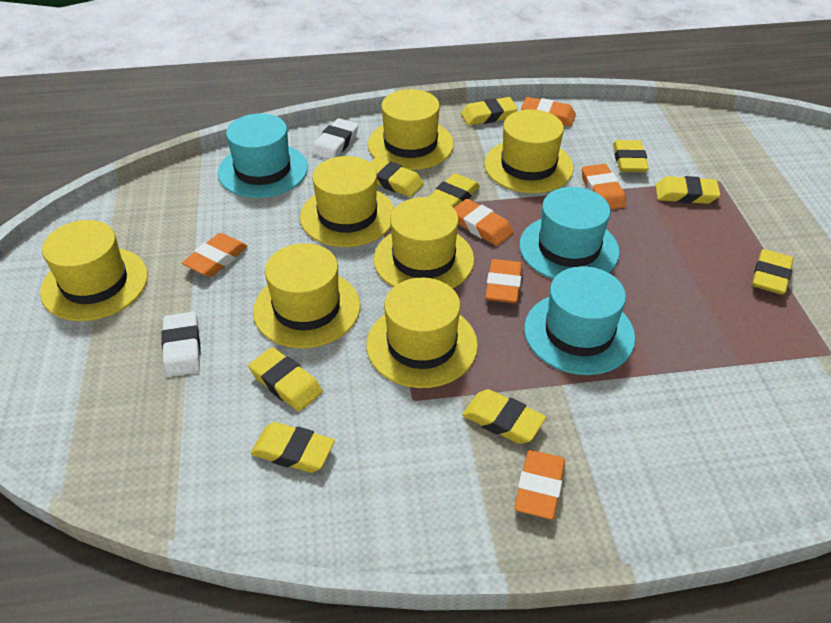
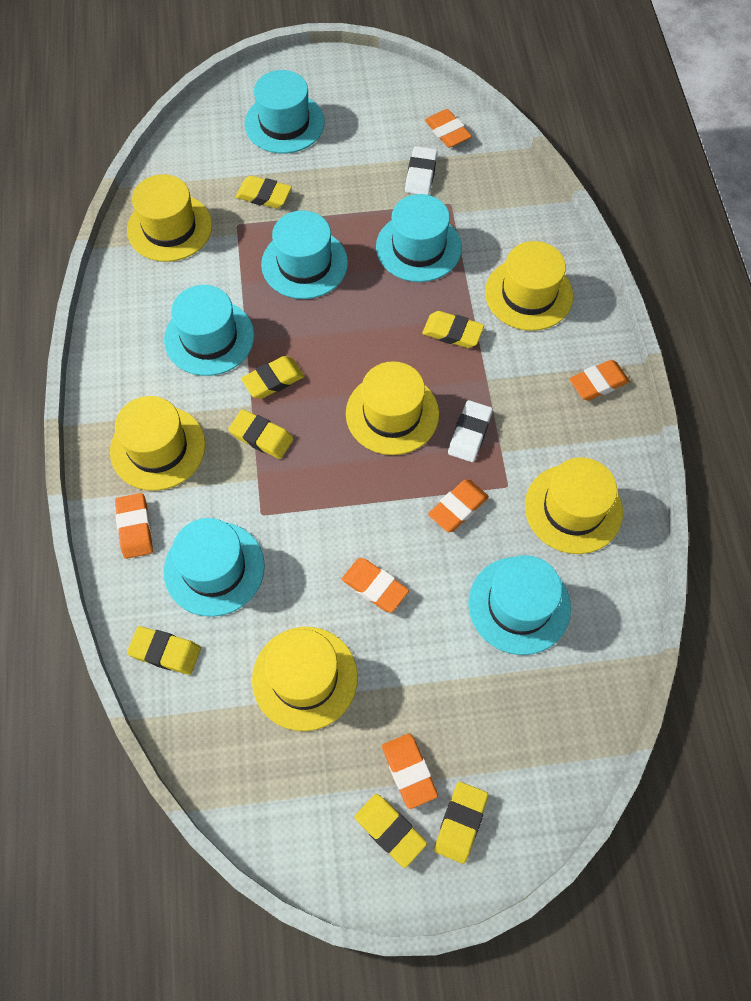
turquoise hat: 3 -> 6
yellow eraser: 9 -> 7
yellow hat: 7 -> 6

